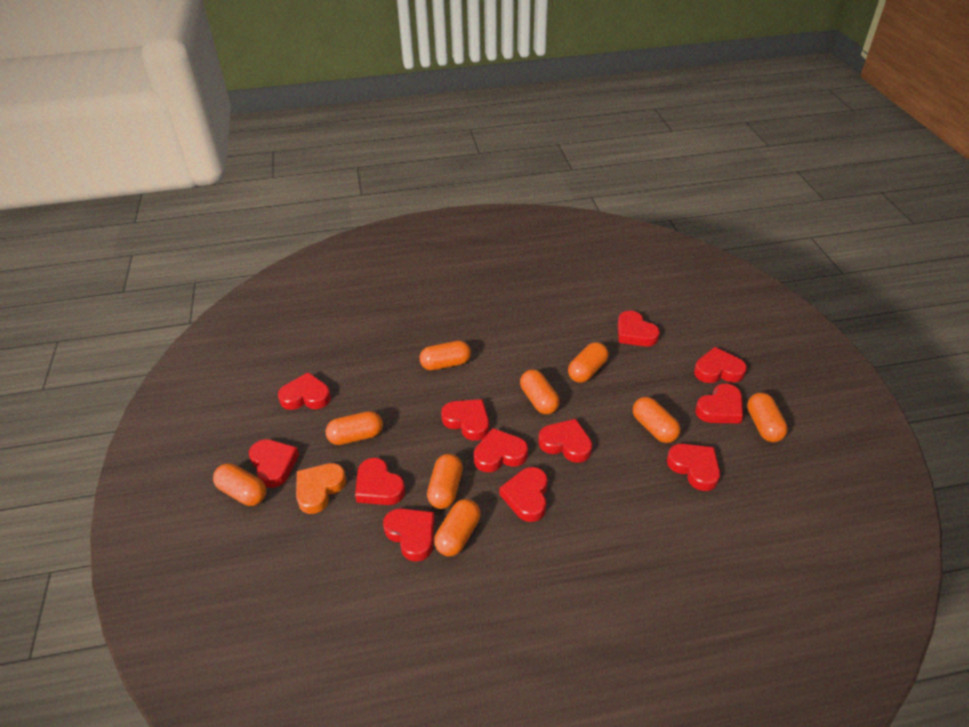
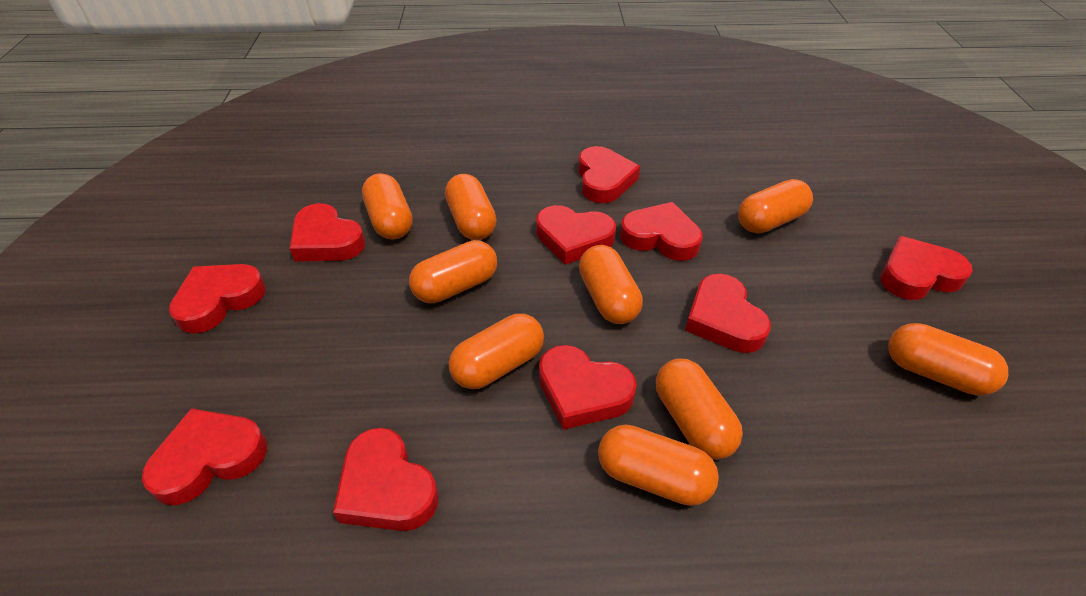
orange heart: 1 -> 0
red heart: 12 -> 10

